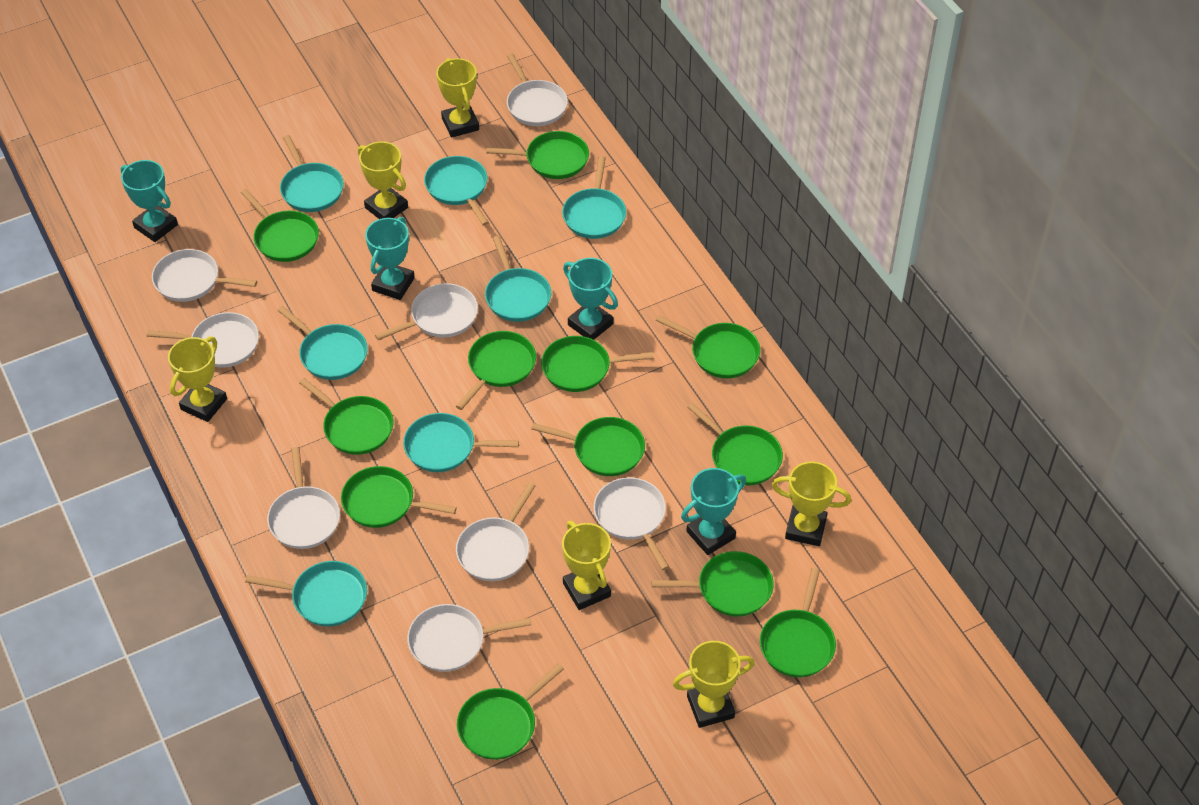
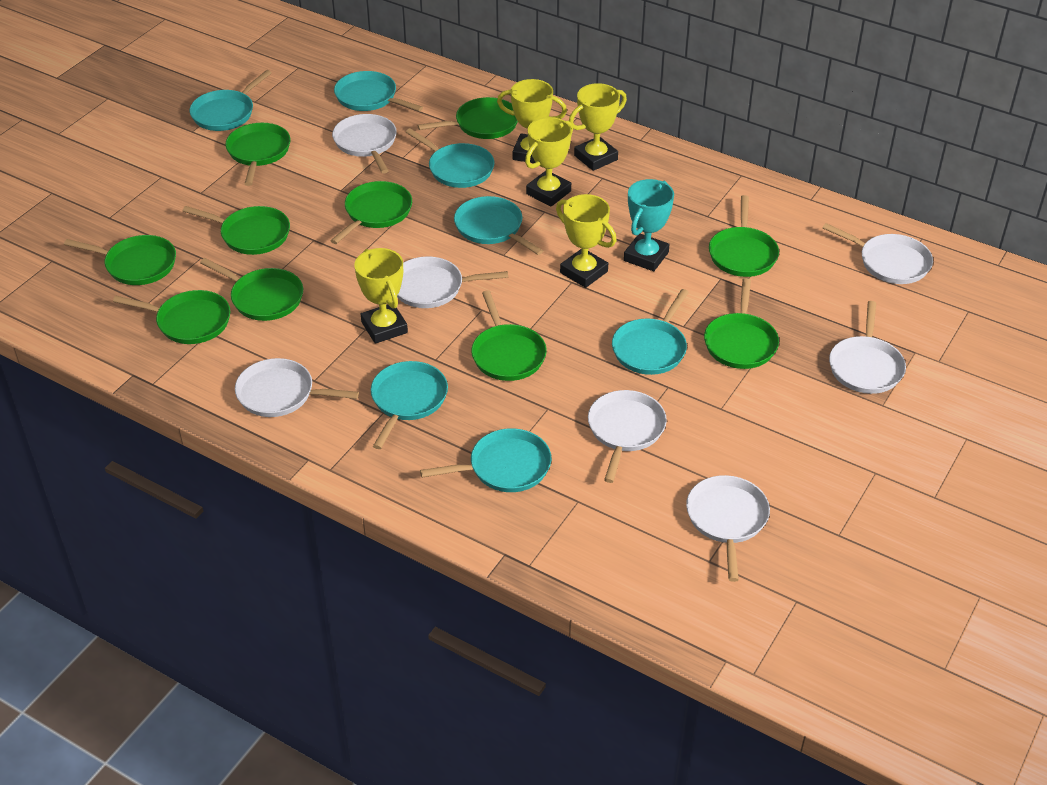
green pan: 12 -> 10
turquoise trophy: 4 -> 1
white pan: 8 -> 7
yellow trophy: 6 -> 5

